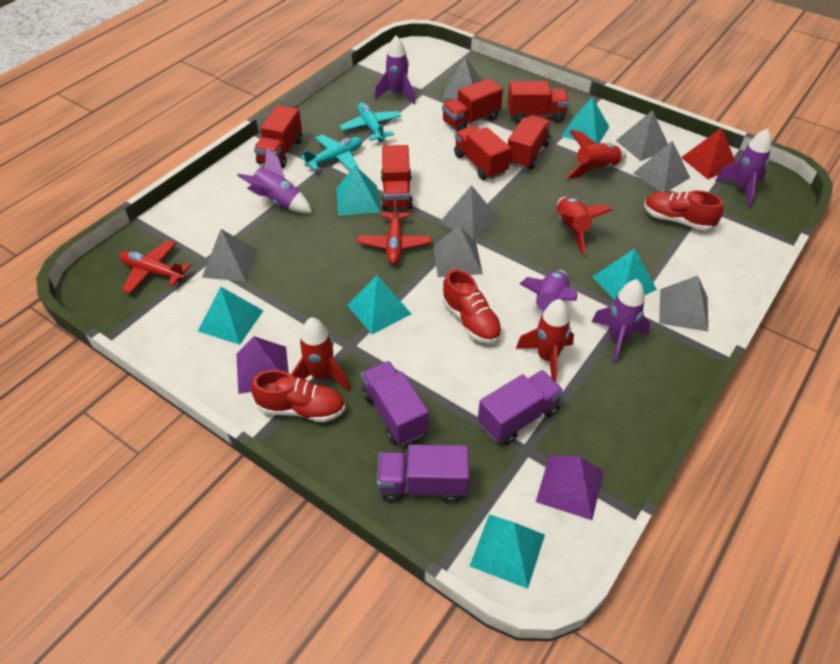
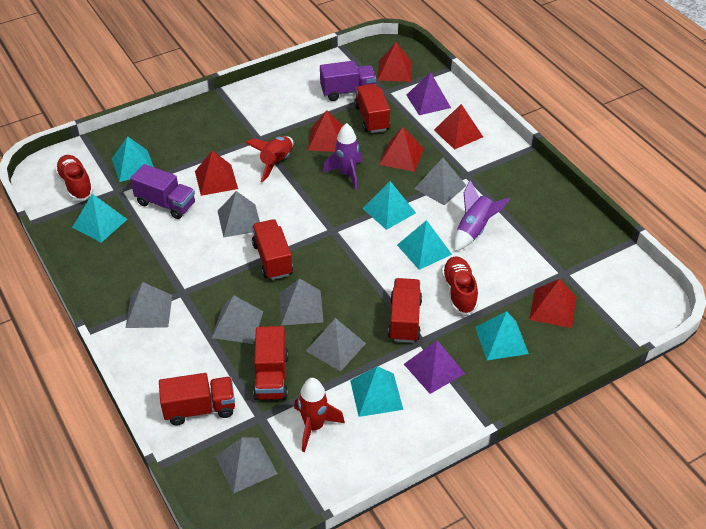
purple rocket: 5 -> 2
purple truck: 3 -> 2
red plane: 2 -> 0
red pyramid: 1 -> 6
red rocket: 4 -> 2
red shoe: 3 -> 2
red truck: 6 -> 5
turquoise plane: 2 -> 0

